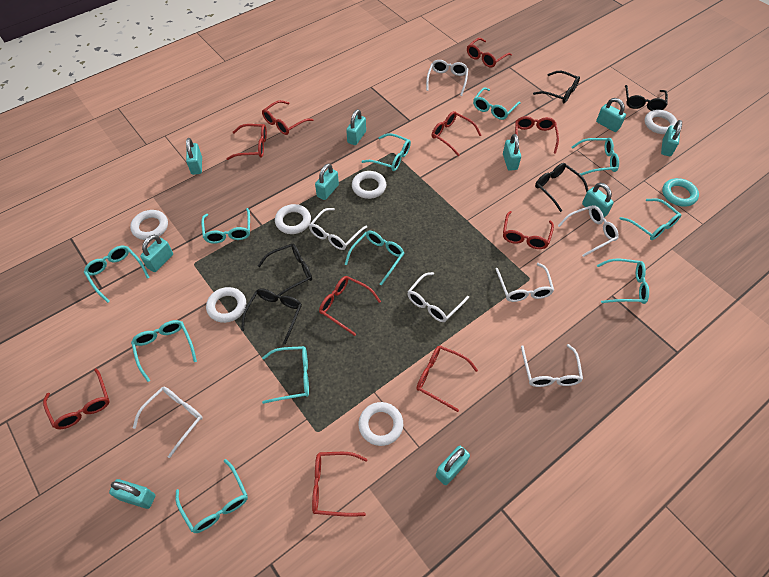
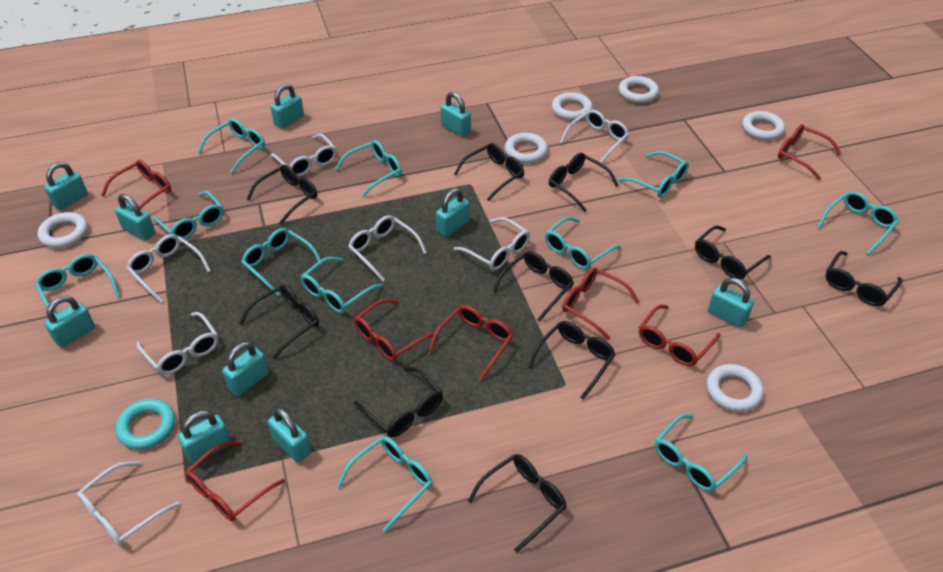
black glasses: 5 -> 10
red glasses: 10 -> 7

